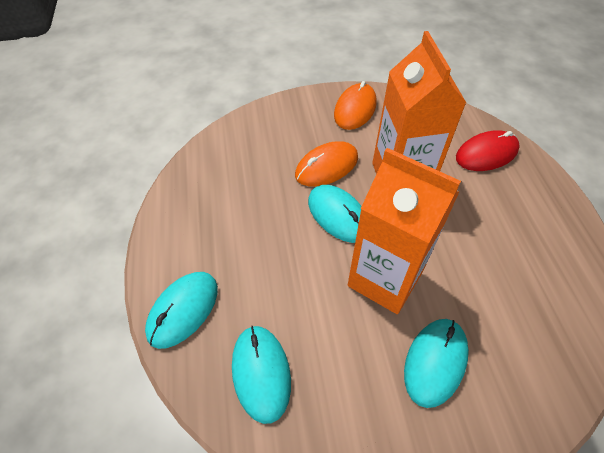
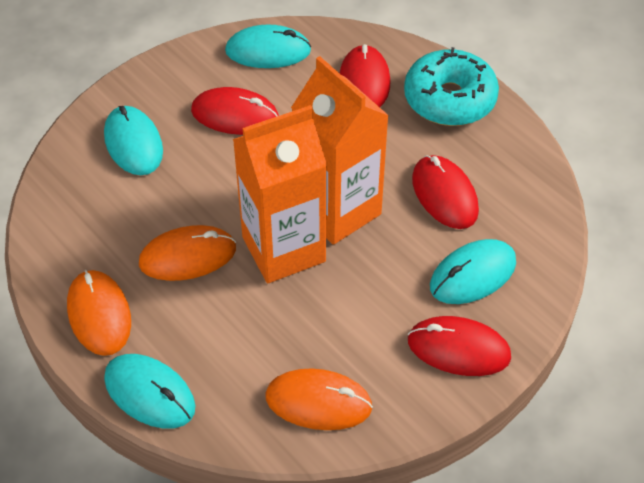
orange mouse: 2 -> 3
red mouse: 1 -> 4
turquoise donut: 0 -> 1

